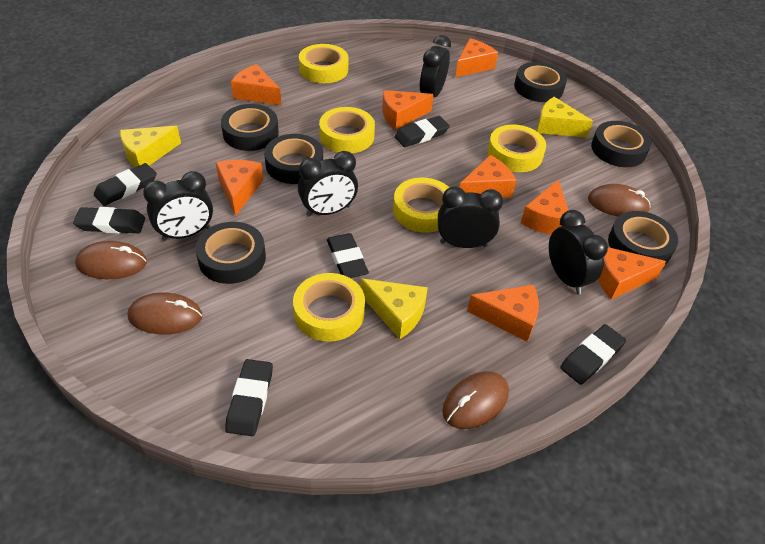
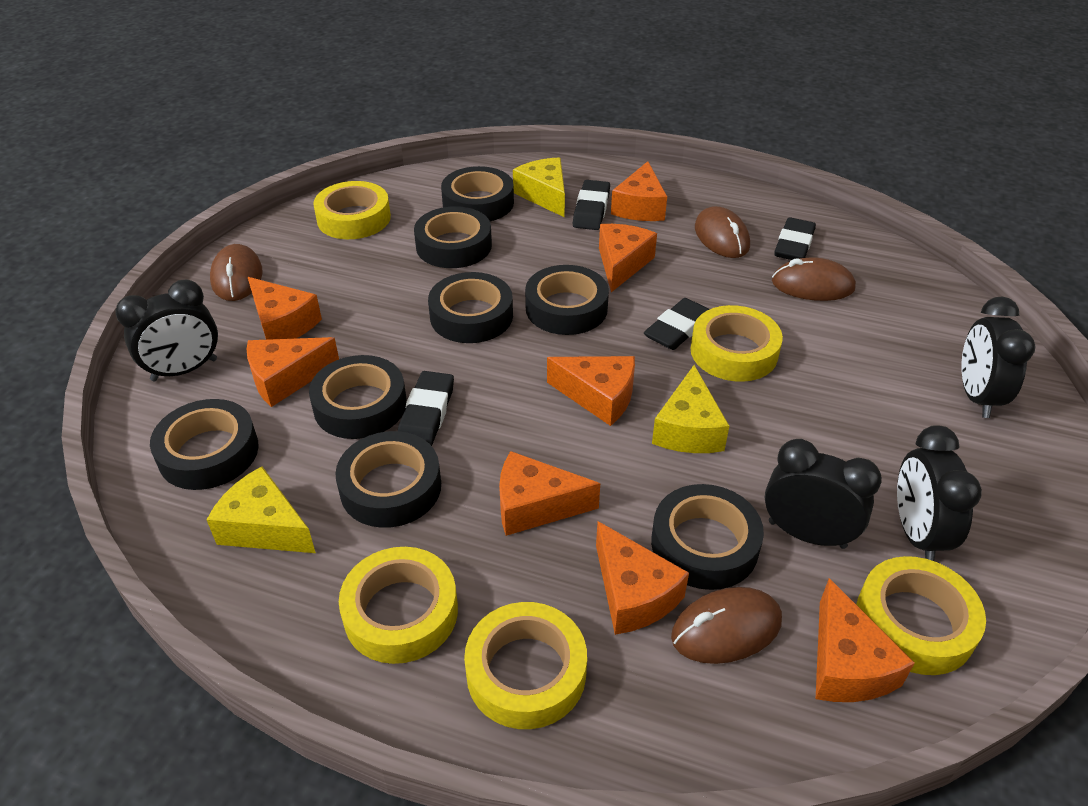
black clock: 5 -> 4
black eraser: 6 -> 4
black tape: 6 -> 8

